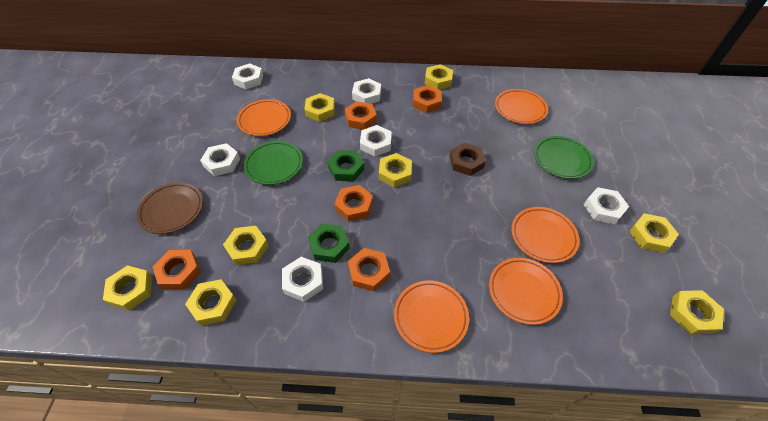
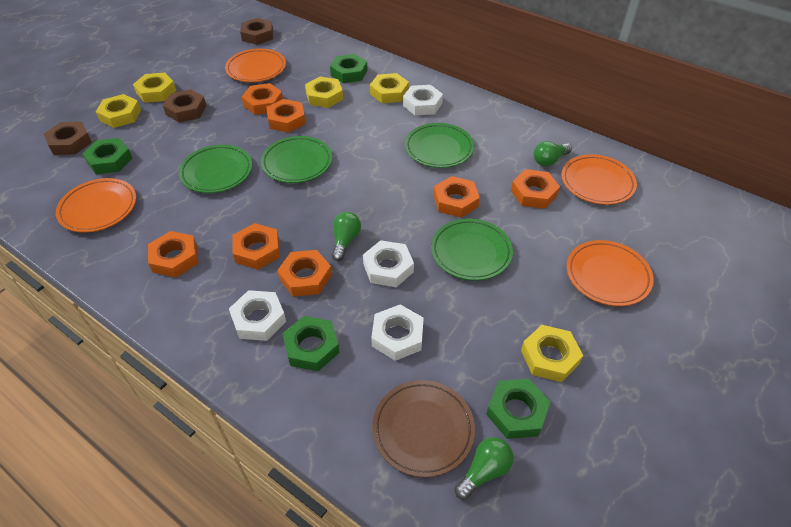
brown nut: 1 -> 3
green light bulb: 0 -> 3
green nut: 2 -> 4
green plate: 2 -> 4
orange nut: 5 -> 7
orange plate: 5 -> 4
white nut: 6 -> 4
yellow nut: 8 -> 5

